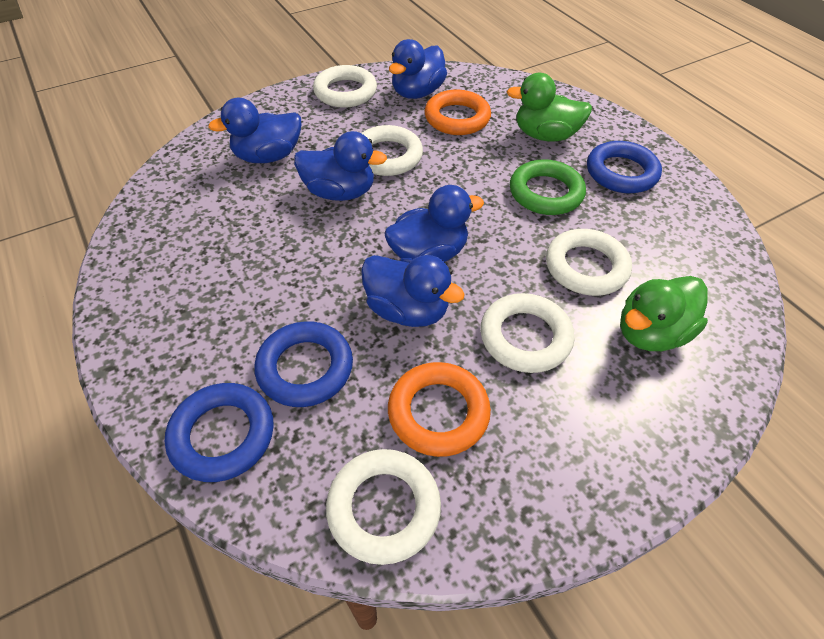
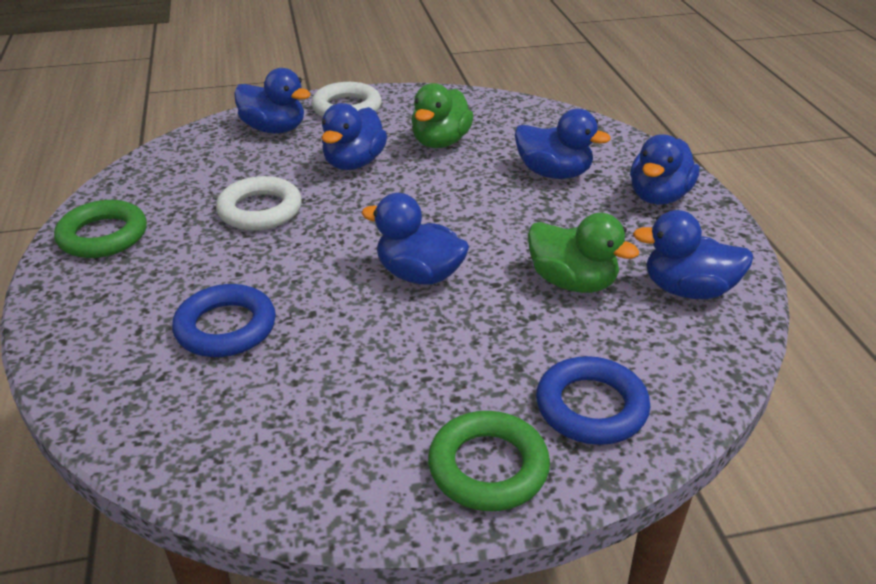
blue duck: 5 -> 6
blue ring: 3 -> 2
green ring: 1 -> 2
orange ring: 2 -> 0
white ring: 5 -> 2

